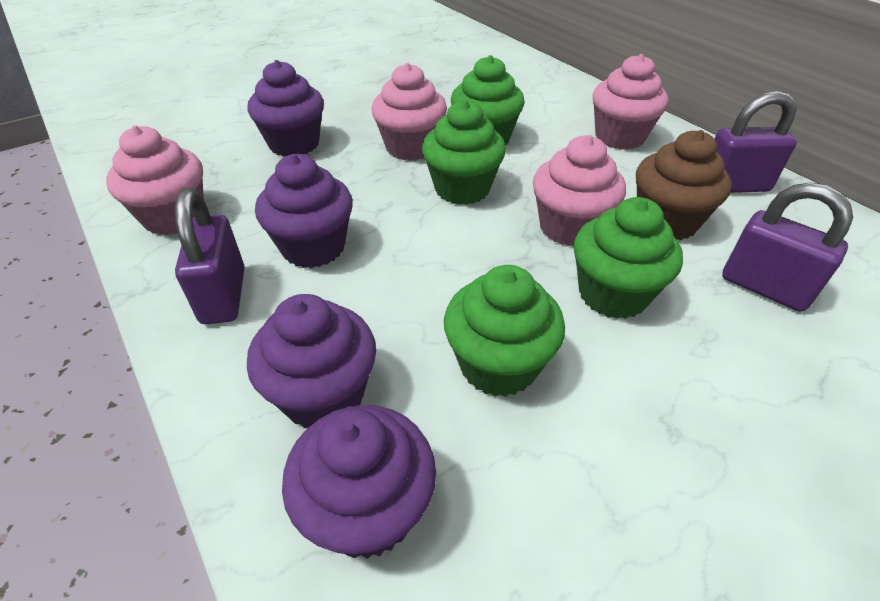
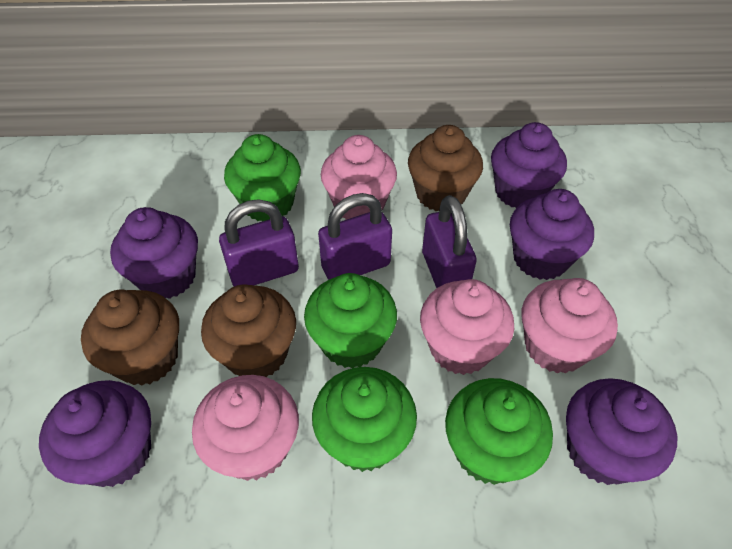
brown cupcake: 1 -> 3
purple cupcake: 4 -> 5

